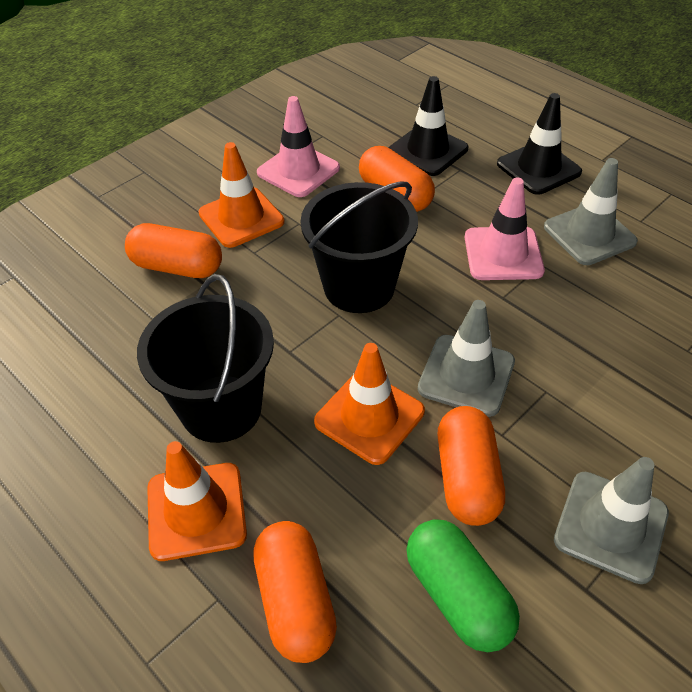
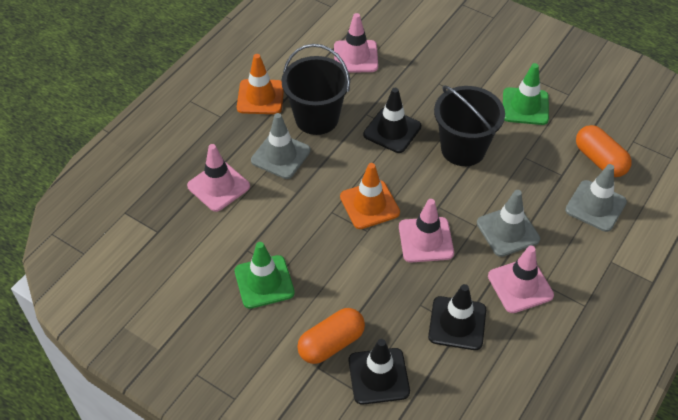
black traffic cone: 2 -> 3
green capsule: 1 -> 0
green traffic cone: 0 -> 2
orange capsule: 4 -> 2
orange traffic cone: 3 -> 2
pink traffic cone: 2 -> 4

